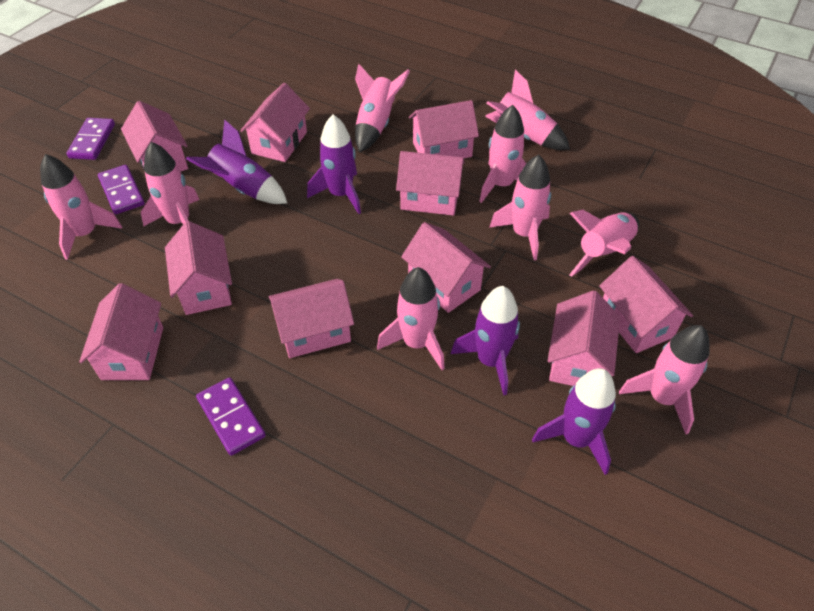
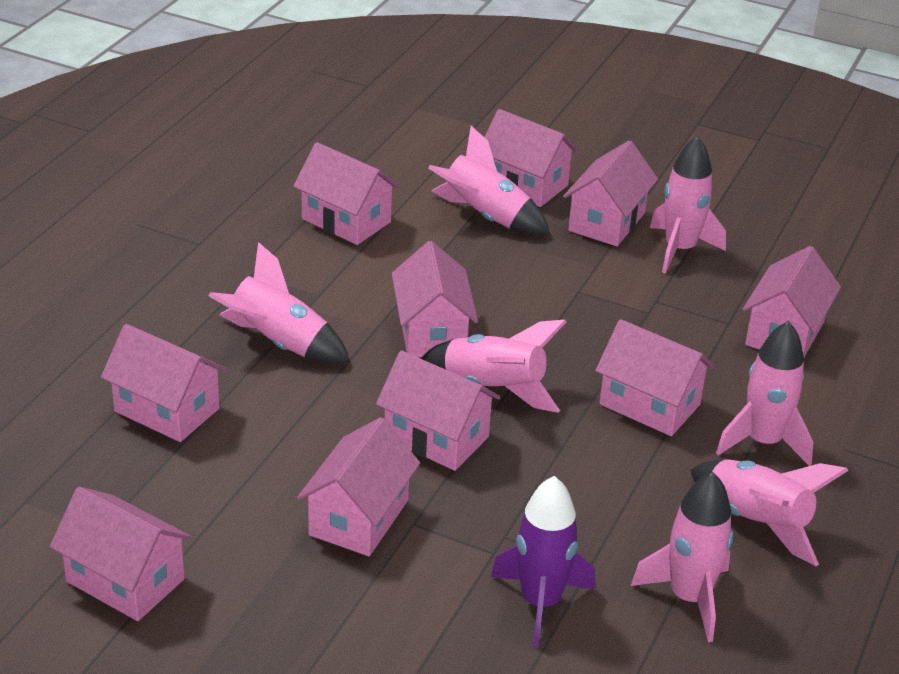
pink rocket: 9 -> 7
purple domino: 3 -> 0
purple rocket: 4 -> 1

